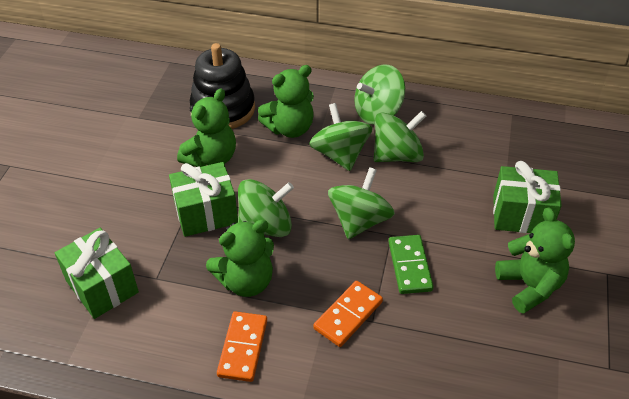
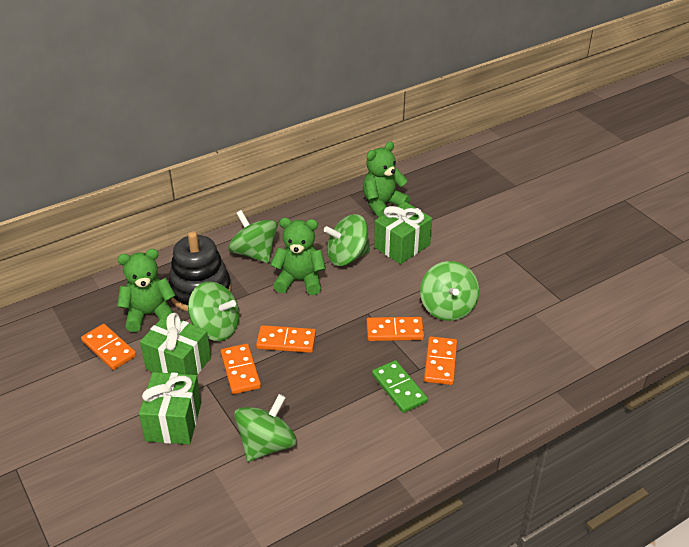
green teddy bear: 4 -> 3
orange domino: 2 -> 5

